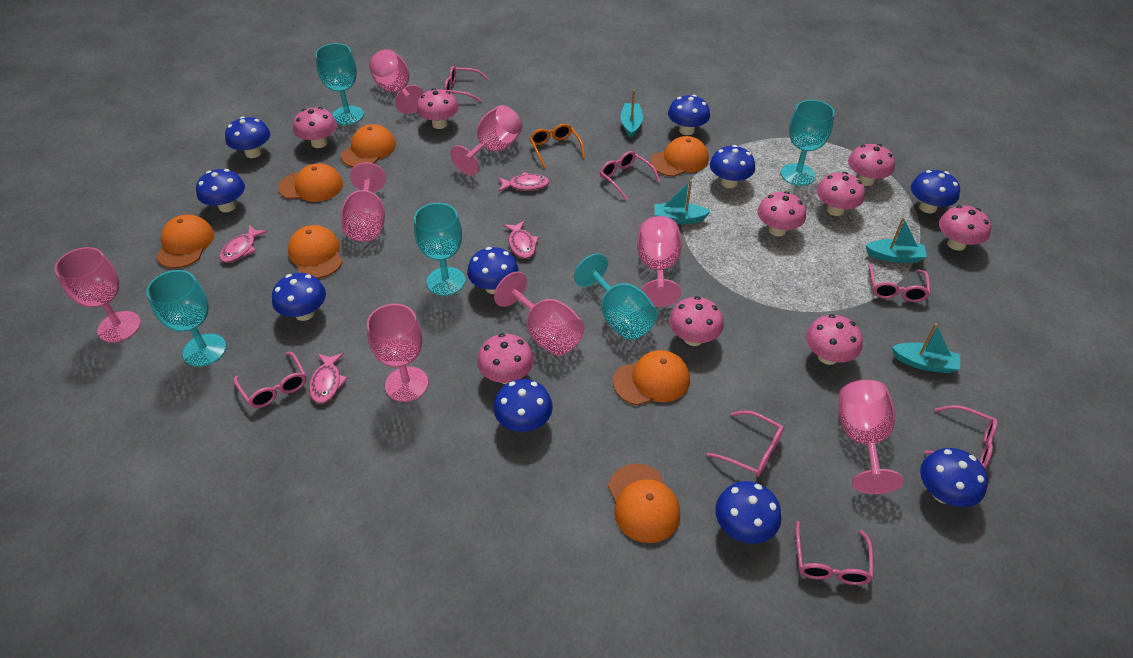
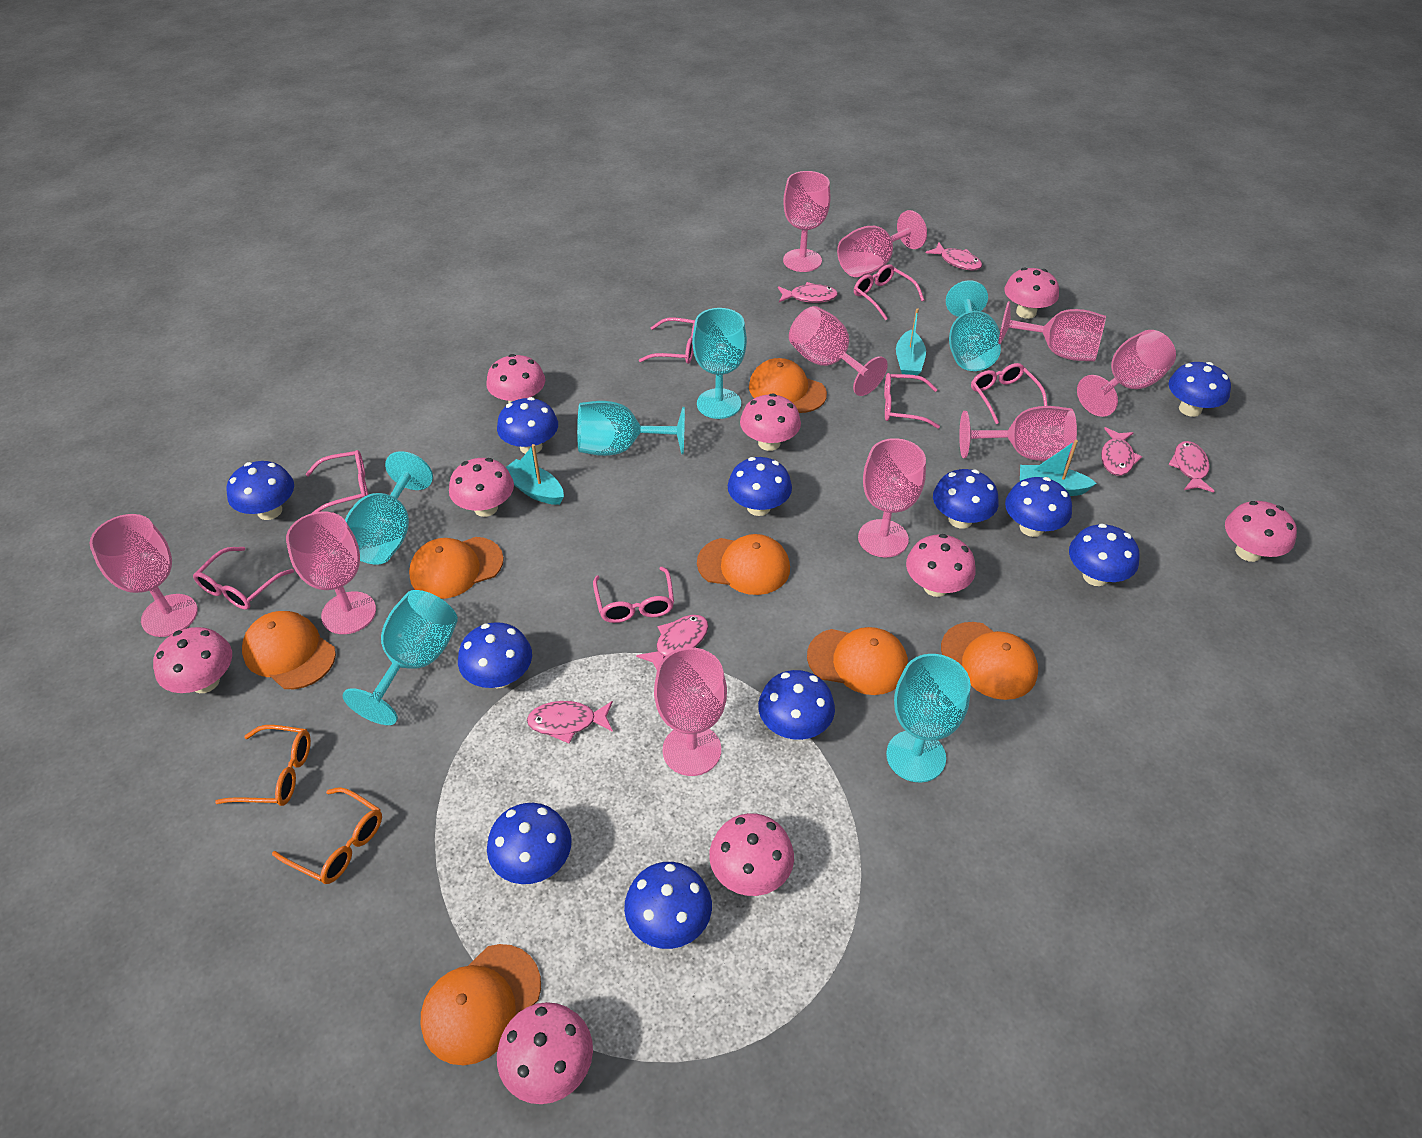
blue mushroom: 10 -> 11
orange glasses: 1 -> 2
pink fish: 4 -> 6
pink goblet: 8 -> 10
turquoise boat: 4 -> 3
turquoise goblet: 5 -> 6

